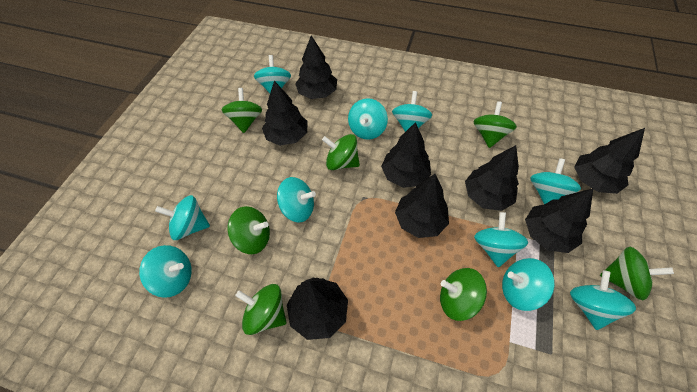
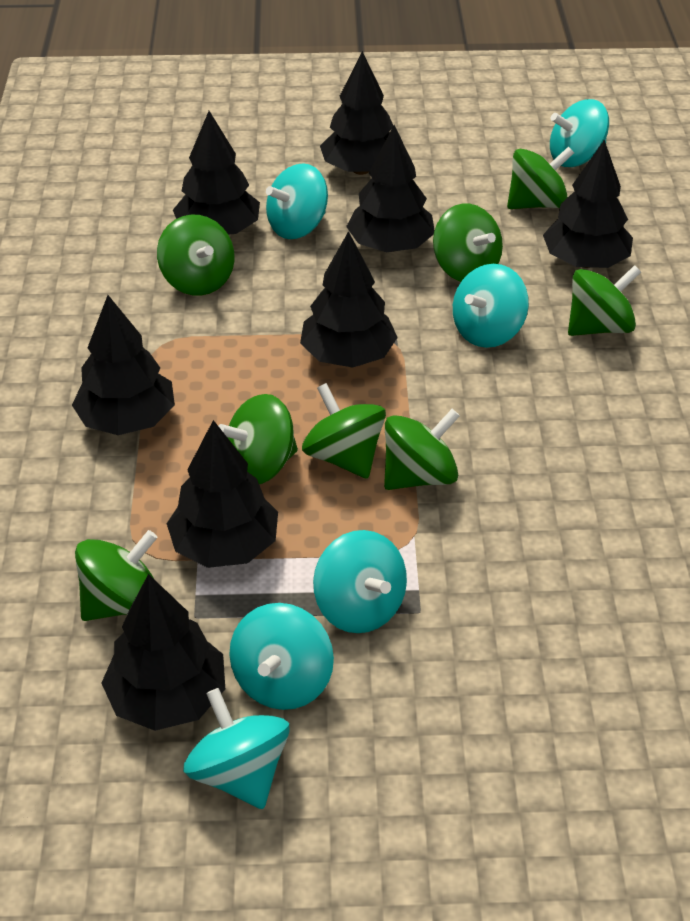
green spinning top: 7 -> 8
turquoise spinning top: 10 -> 6

